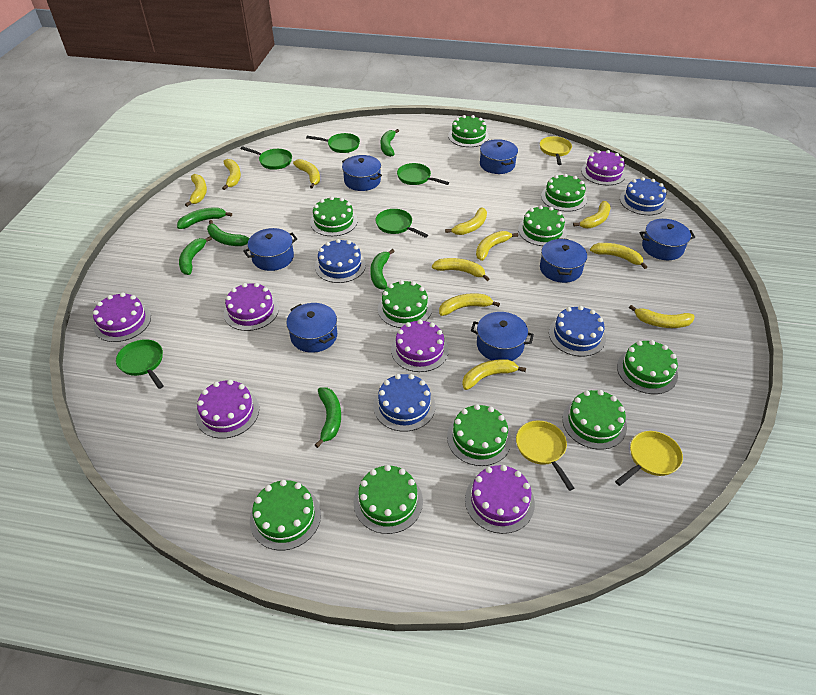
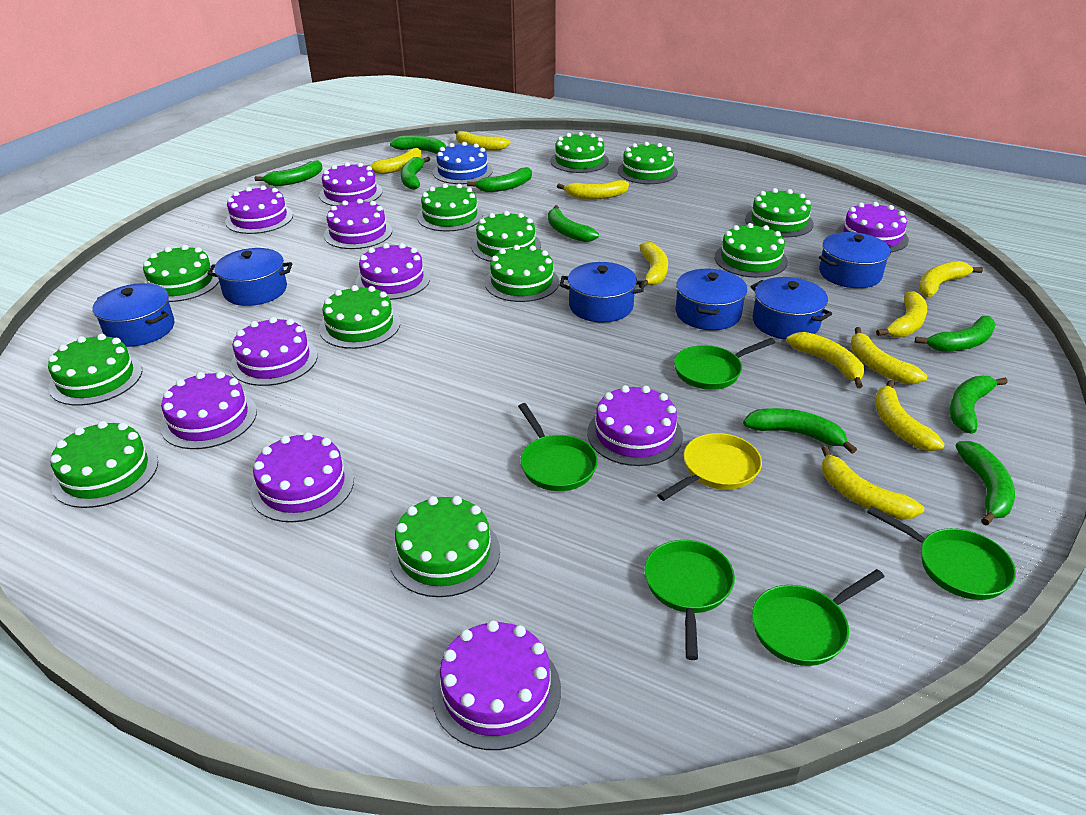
blue cake: 4 -> 1
blue pot: 7 -> 6
green banana: 6 -> 9
green cake: 10 -> 12
purple cake: 6 -> 10
yellow banana: 11 -> 10
yellow pan: 3 -> 1

